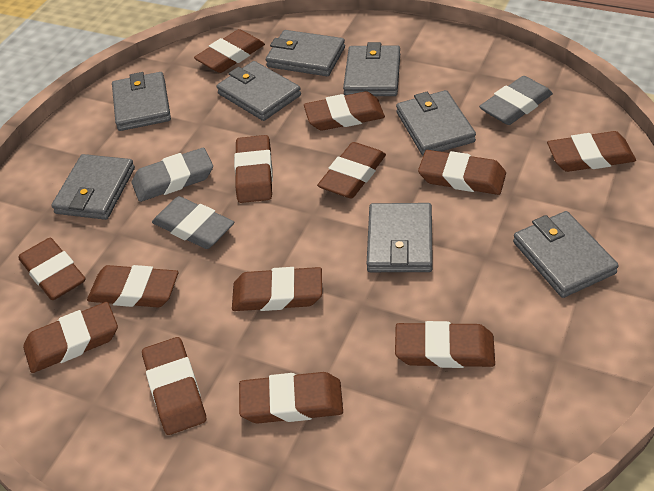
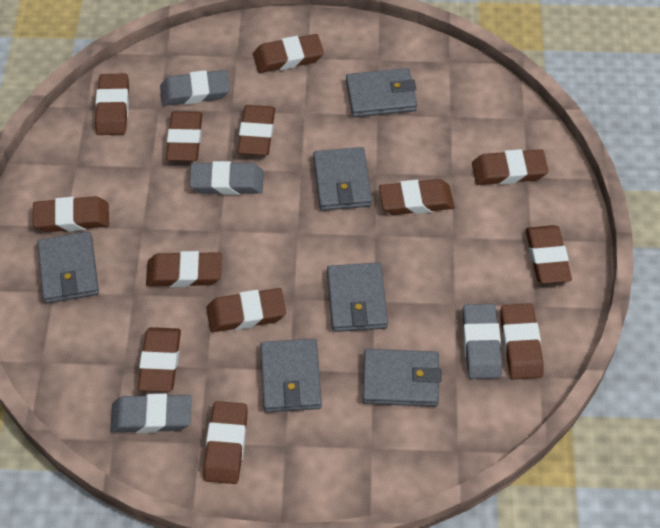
grey eraser: 3 -> 4
grey wallet: 8 -> 6

